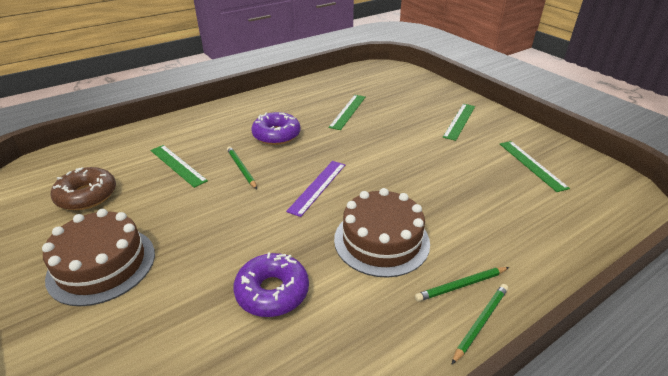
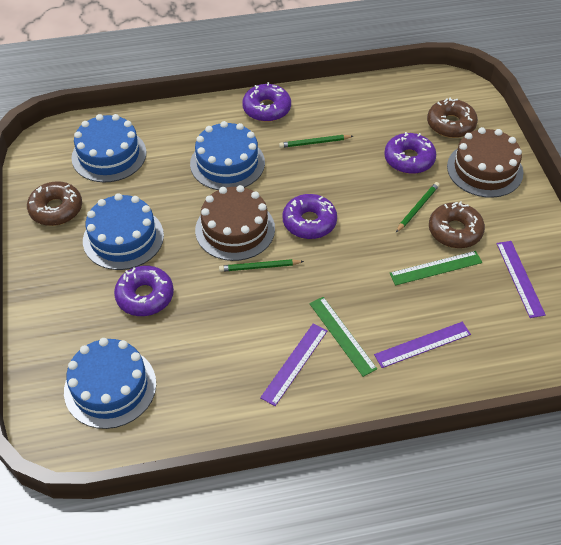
blue cake: 0 -> 4
brown donut: 1 -> 3
green ruler: 4 -> 2
purple donut: 2 -> 4
purple ruler: 1 -> 3

